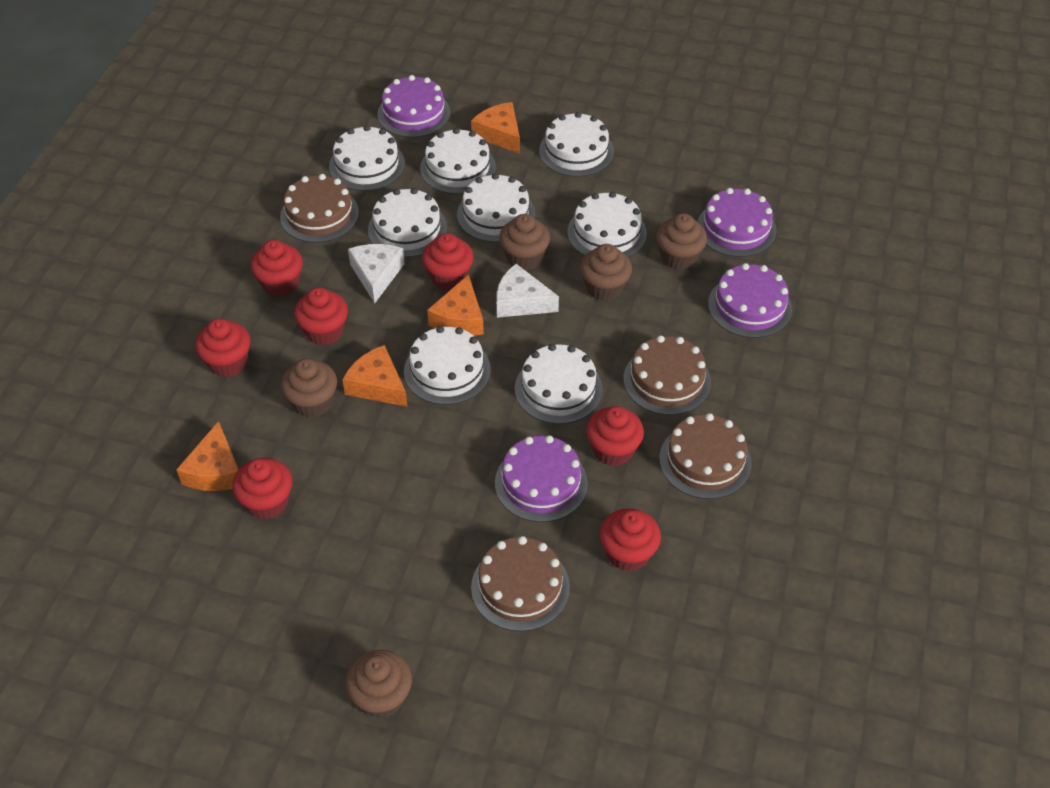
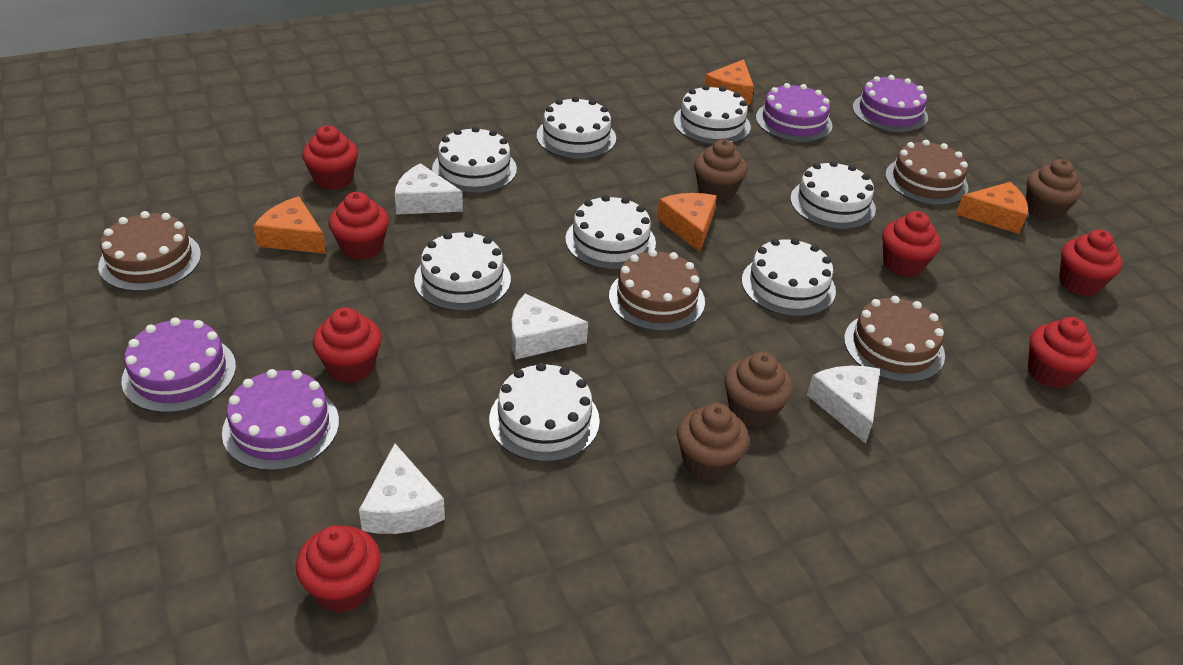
brown cupcake: 5 -> 4
white cheese: 2 -> 4

